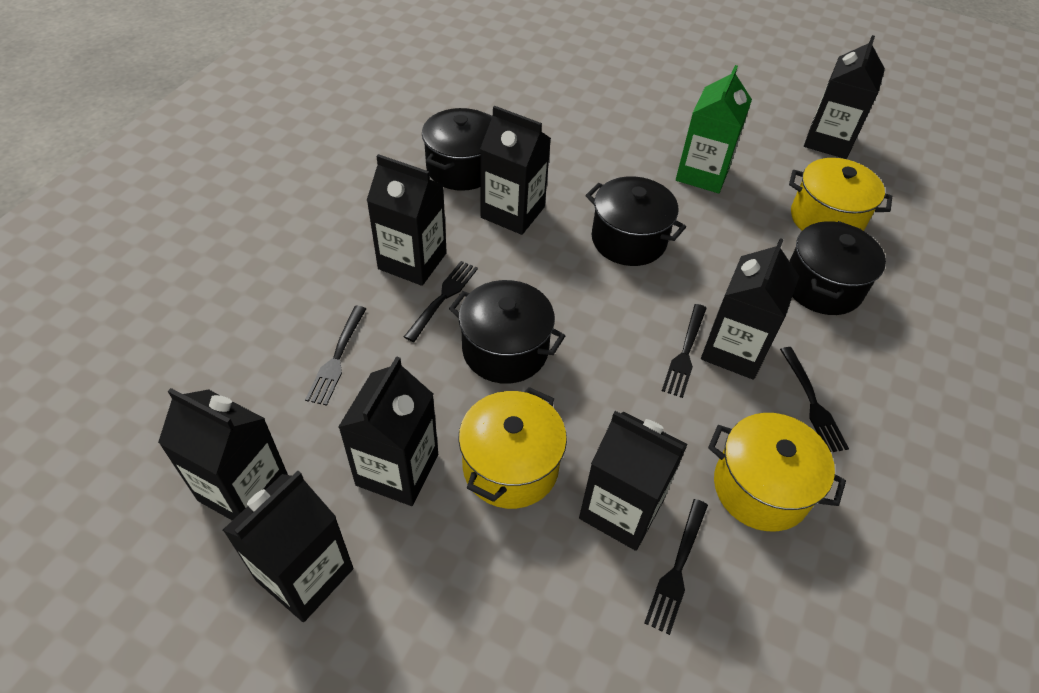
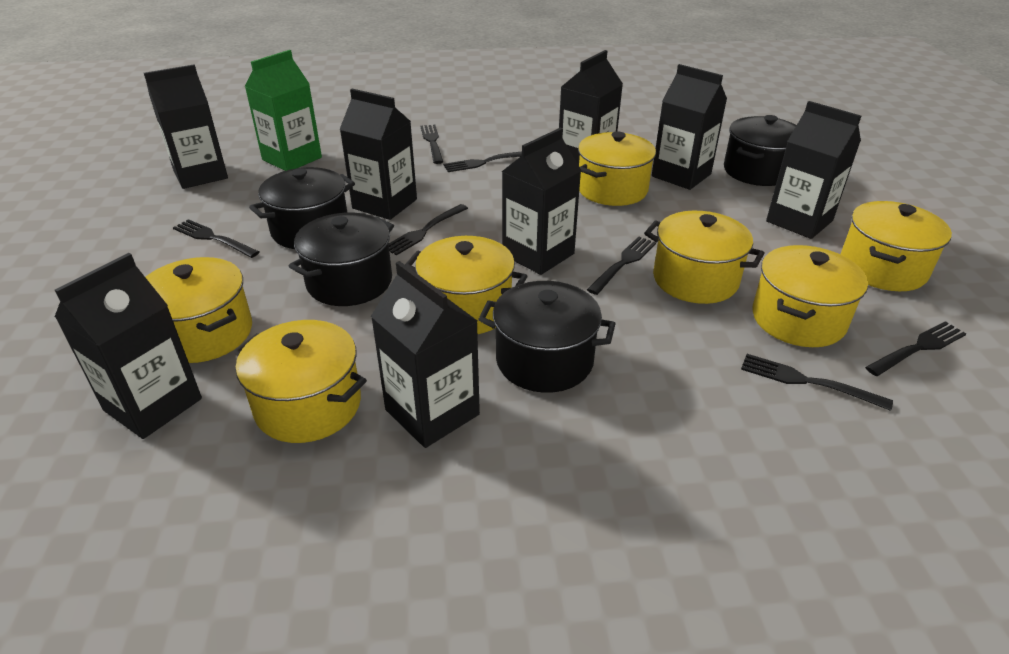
black fork: 5 -> 7
yellow pot: 3 -> 7

